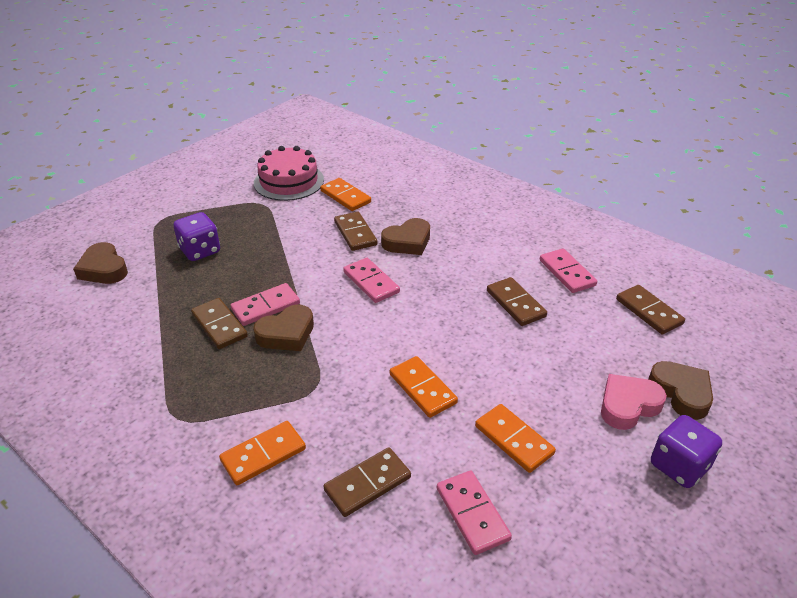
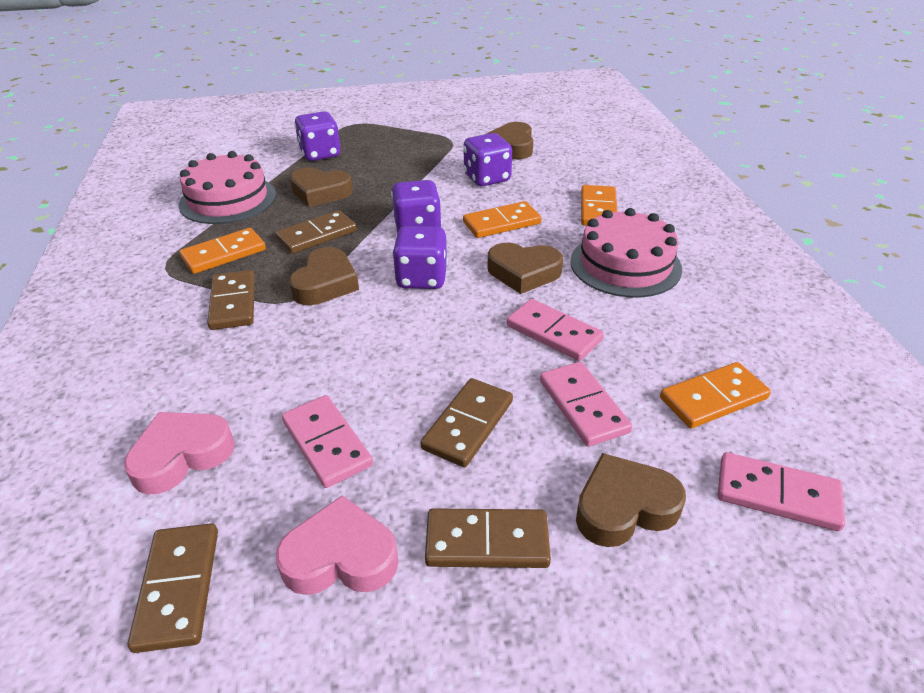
brown heart: 4 -> 5
pink cake: 1 -> 2
pink heart: 1 -> 2
purple dice: 2 -> 4

